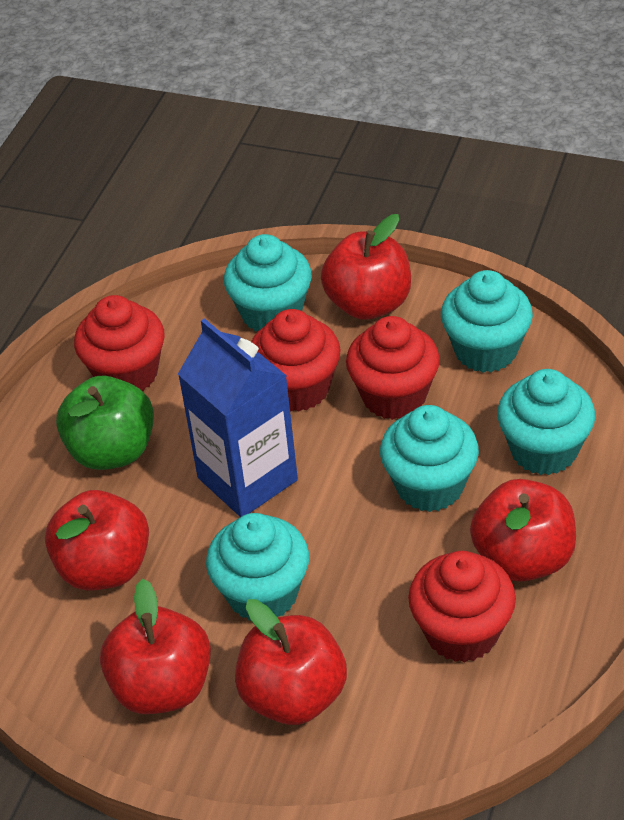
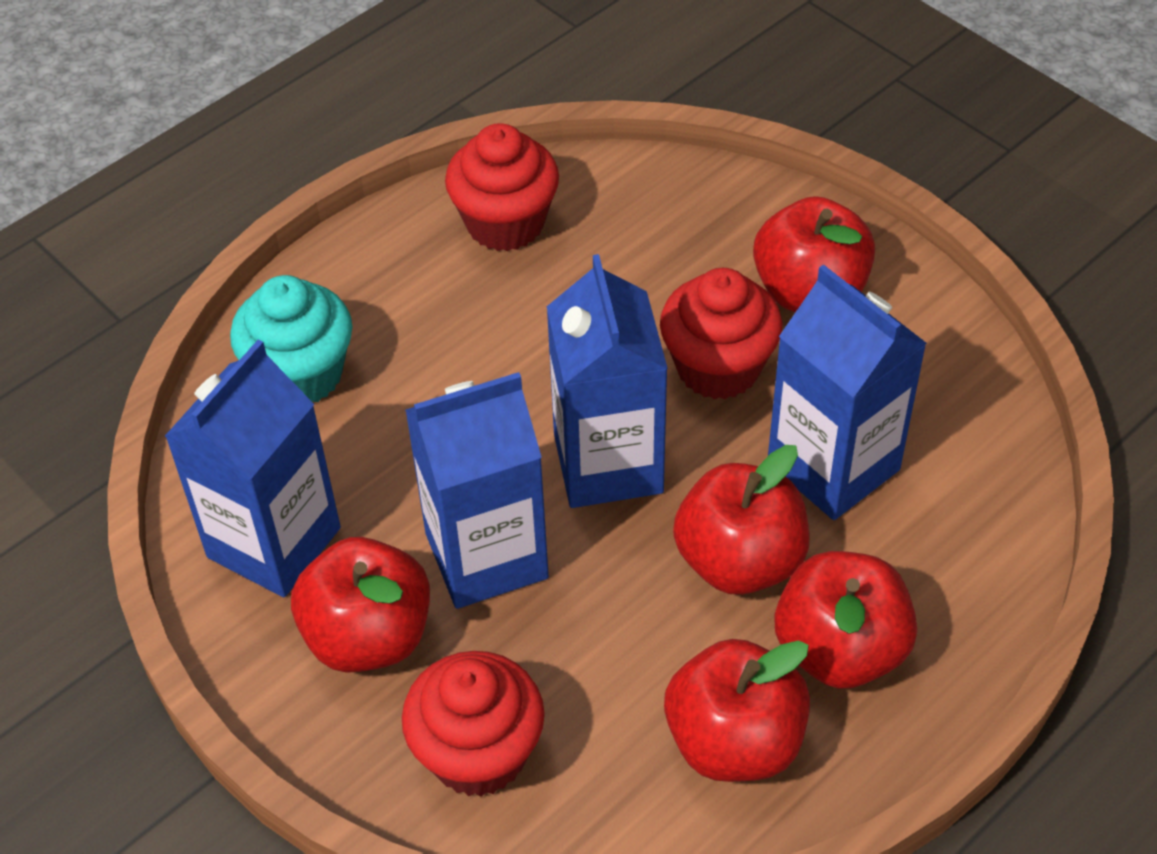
blue carton: 1 -> 4
green apple: 1 -> 0
red cupcake: 4 -> 3
turquoise cupcake: 5 -> 1

